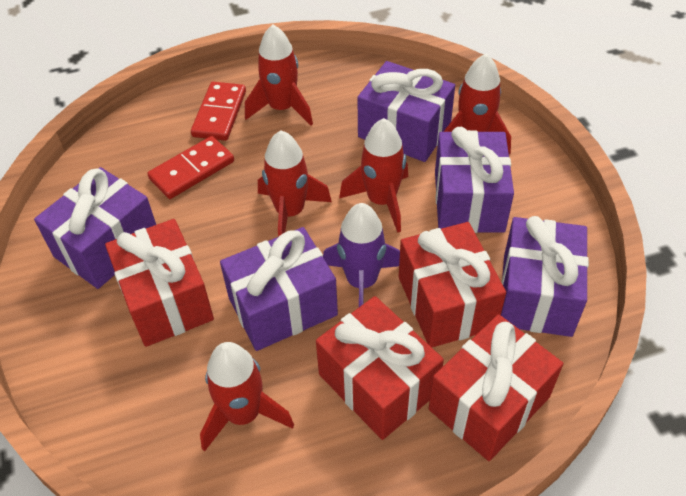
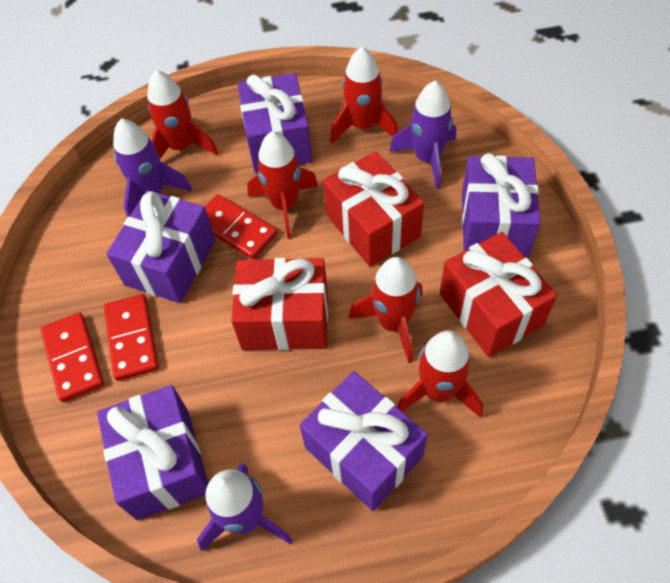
purple rocket: 1 -> 3
red domino: 2 -> 3
red gift: 4 -> 3

